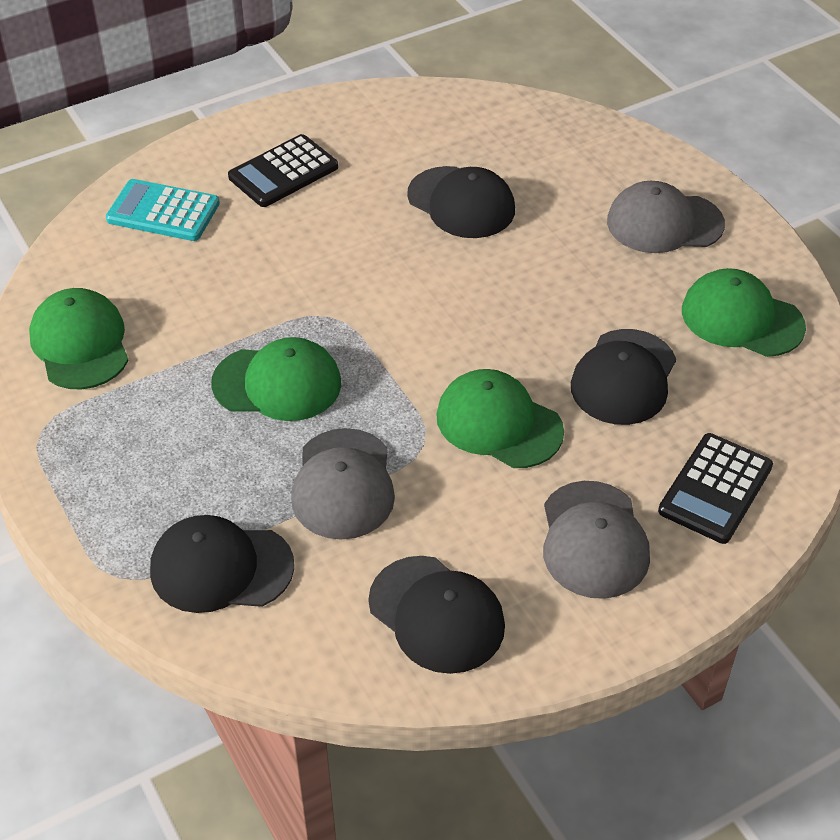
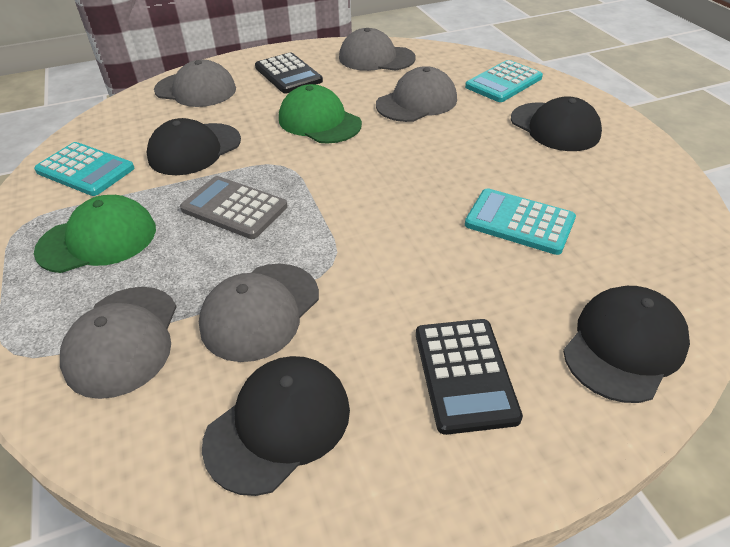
green cap: 4 -> 2
grey calculator: 0 -> 1
grey cap: 3 -> 5
turquoise calculator: 1 -> 3

